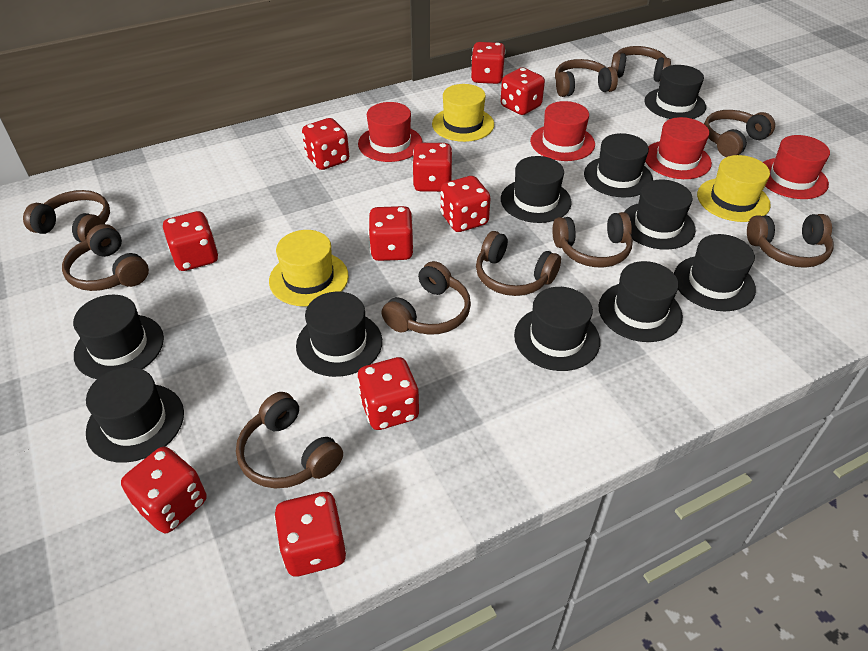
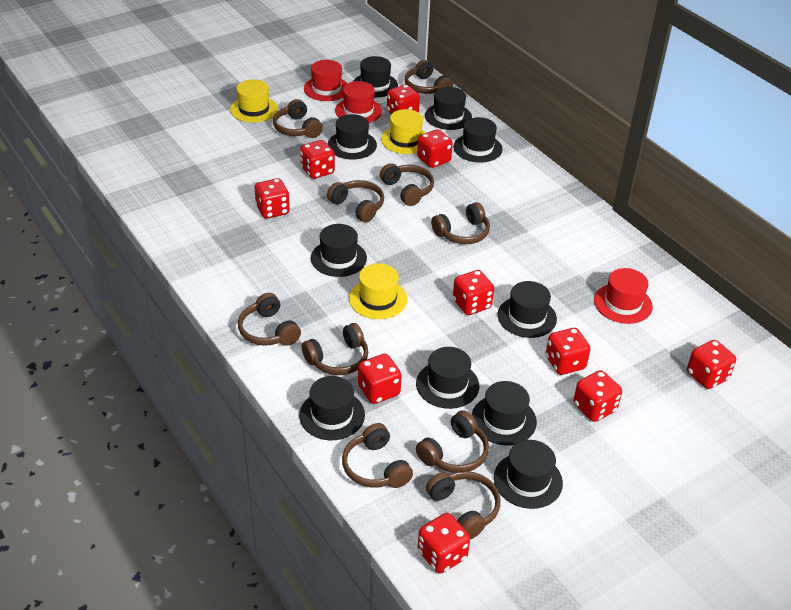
red hat: 4 -> 3

